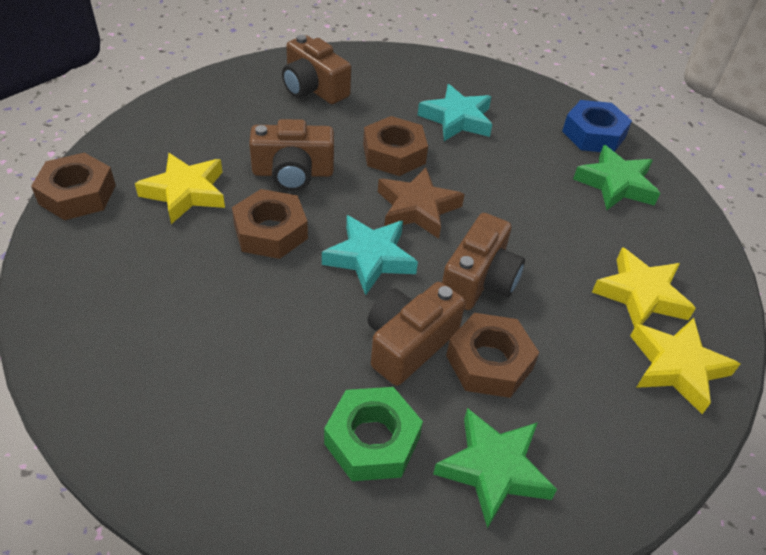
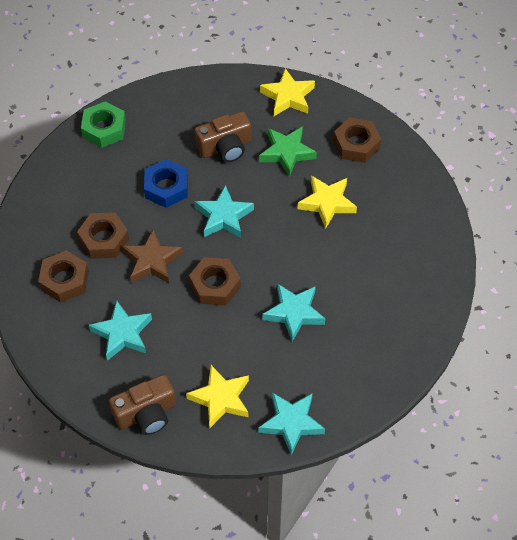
brown camera: 4 -> 2
green star: 2 -> 1
turquoise star: 2 -> 4

